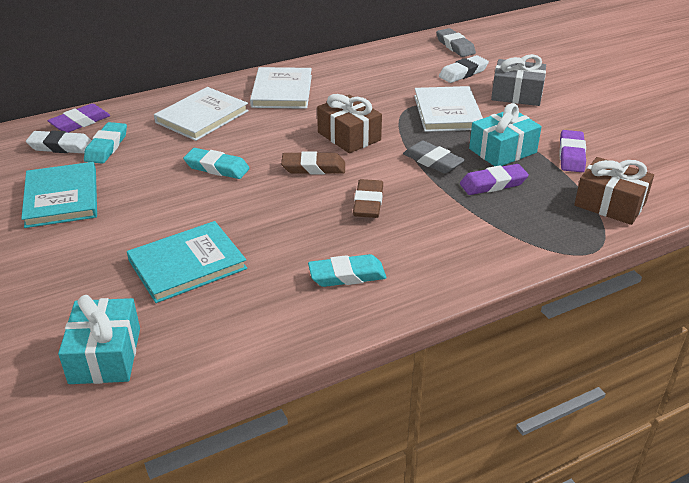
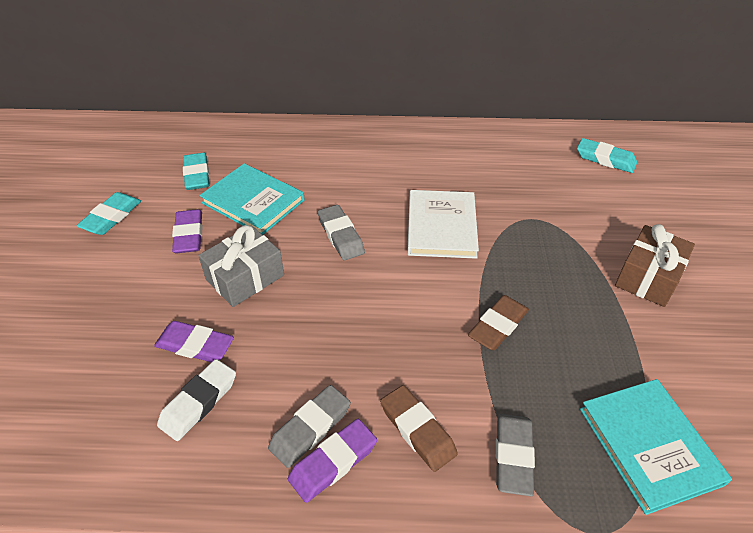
brown gift: 2 -> 1
grey eraser: 2 -> 3
turquoise gift: 2 -> 0
white book: 3 -> 1
white eraser: 2 -> 1

